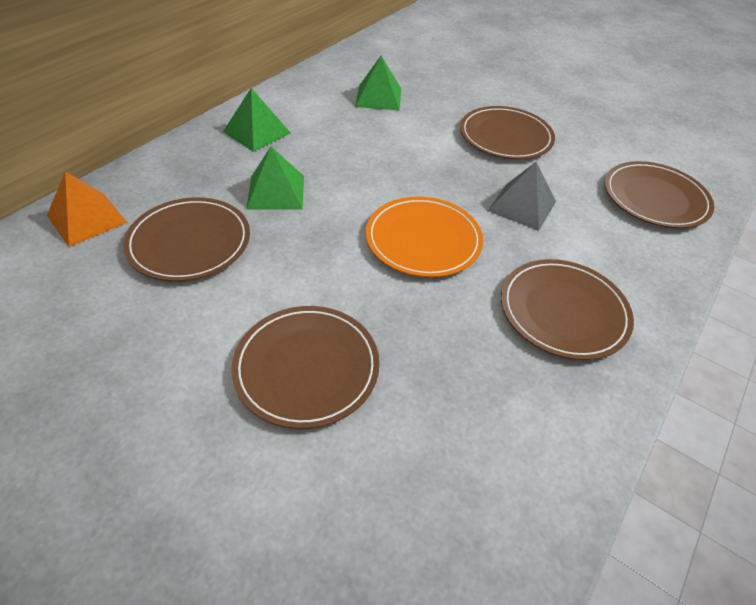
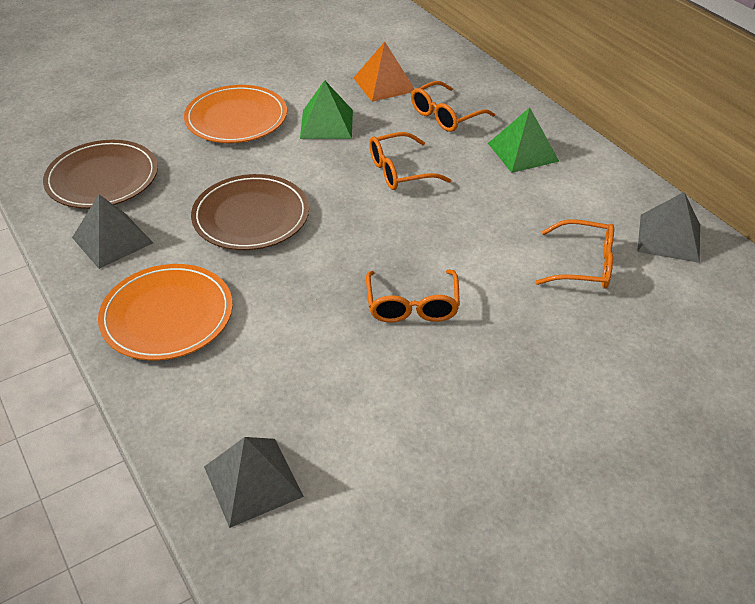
brown plate: 5 -> 2
green pyramid: 3 -> 2
grey pyramid: 1 -> 3
orange glasses: 0 -> 4
orange plate: 1 -> 2

